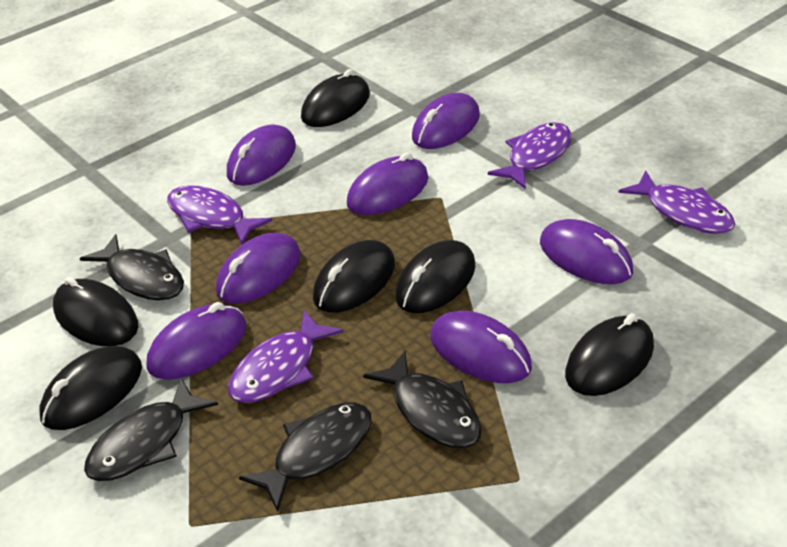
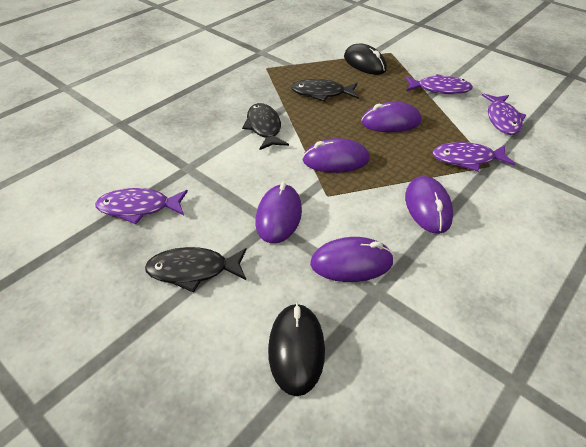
black fish: 4 -> 3
black mouse: 6 -> 2
purple mouse: 7 -> 5

